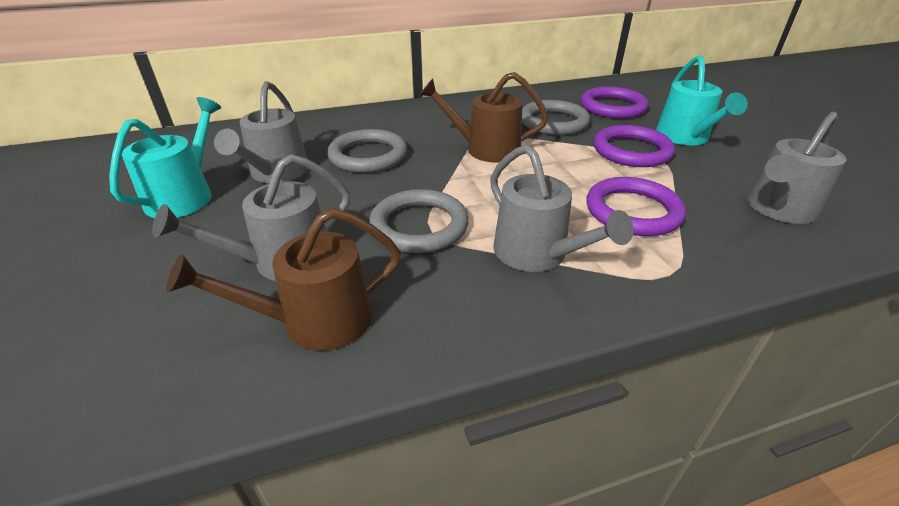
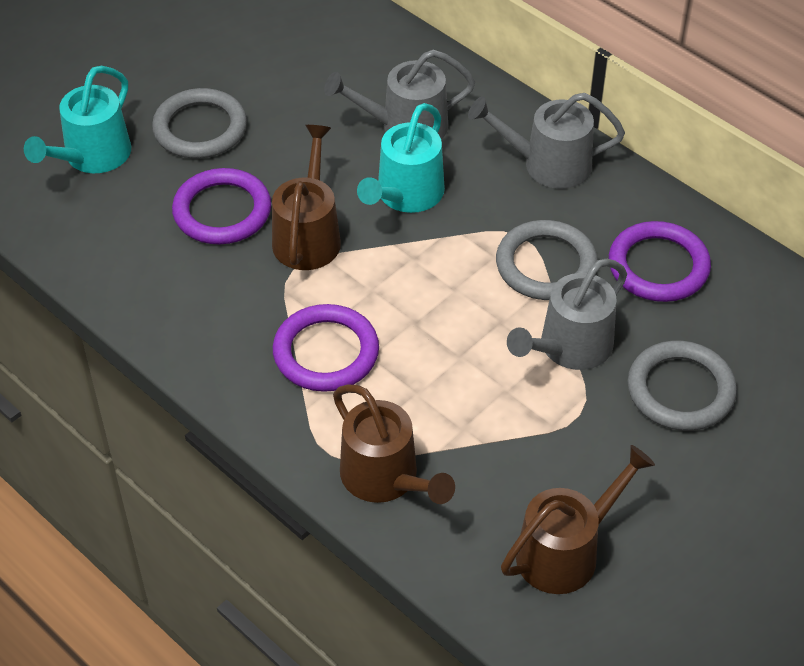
brown watering can: 2 -> 3
grey watering can: 4 -> 3

